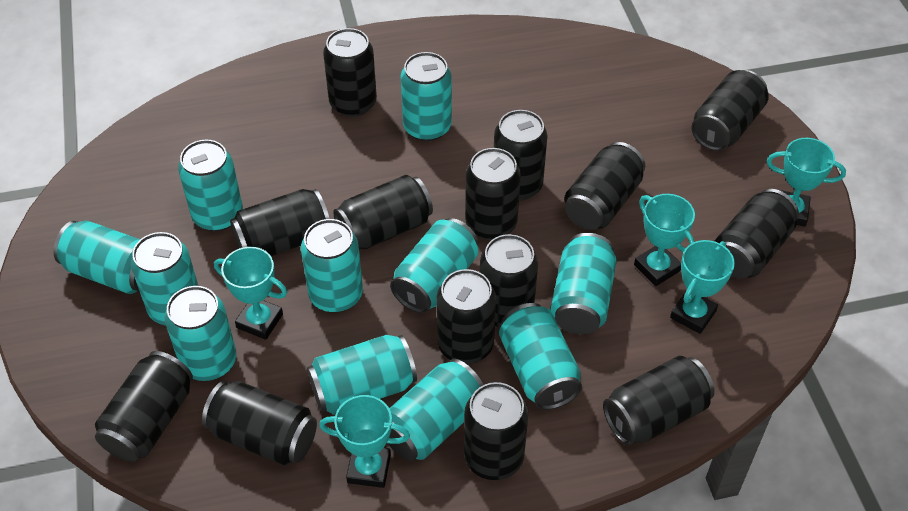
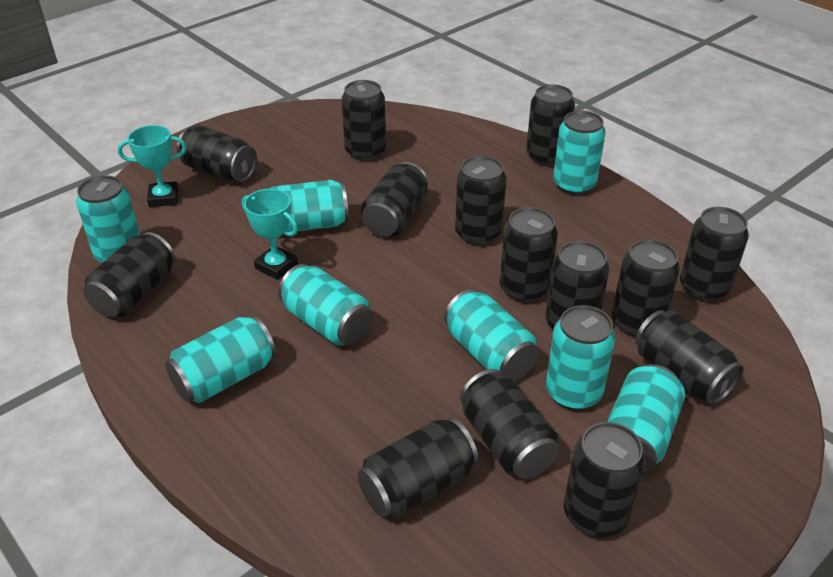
turquoise can: 11 -> 8
turquoise trophy: 5 -> 2

